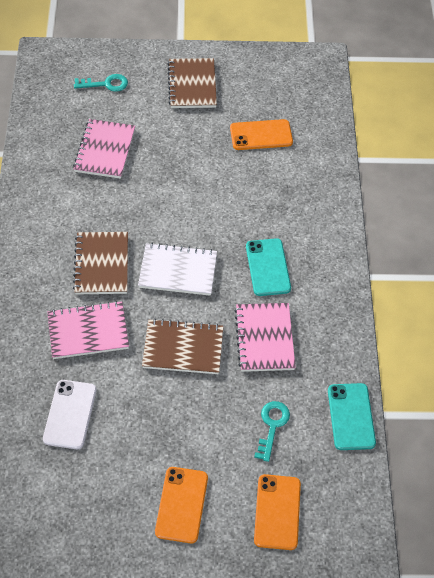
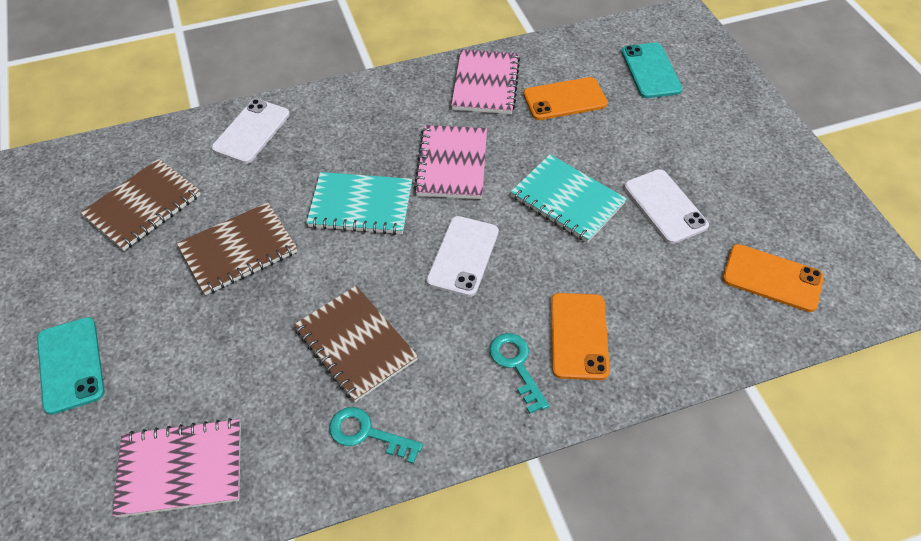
turquoise notebook: 0 -> 2
white notebook: 1 -> 0
white phone: 1 -> 3

